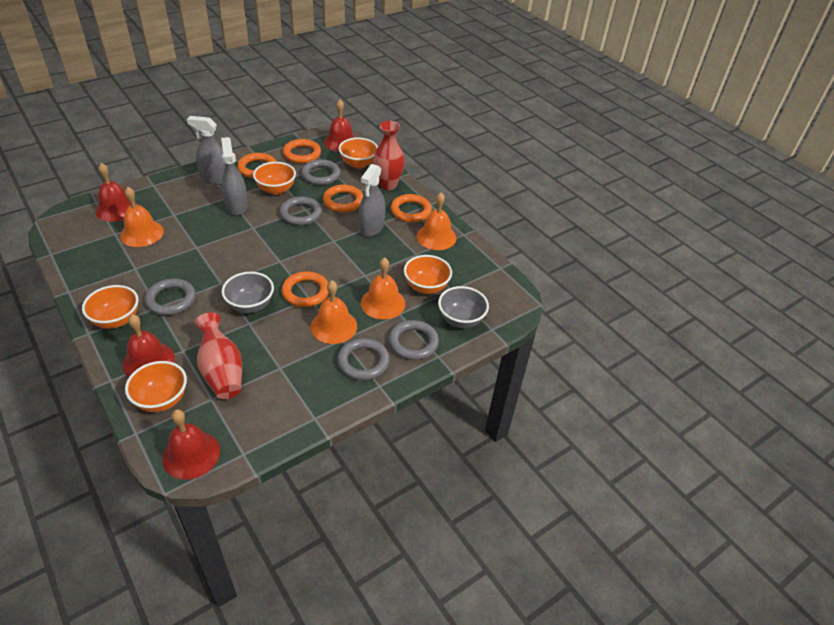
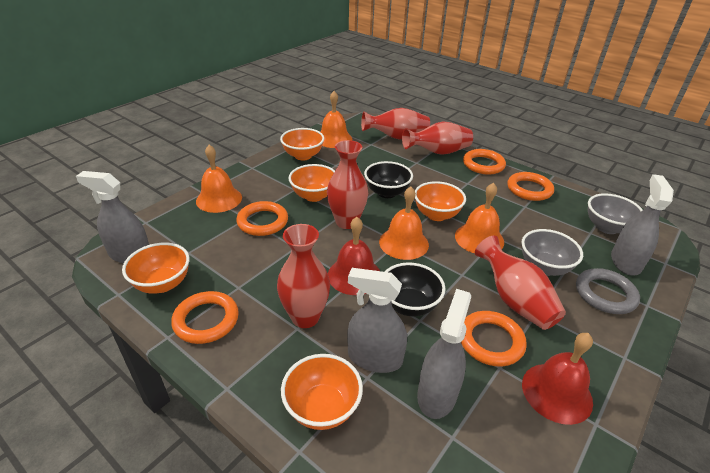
black bowl: 0 -> 2
grey ring: 5 -> 1
grey spray bottle: 3 -> 4
red bell: 4 -> 2
red vase: 2 -> 5

